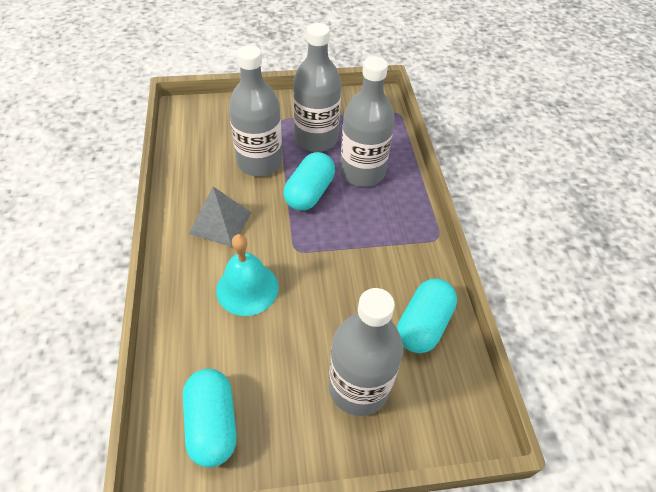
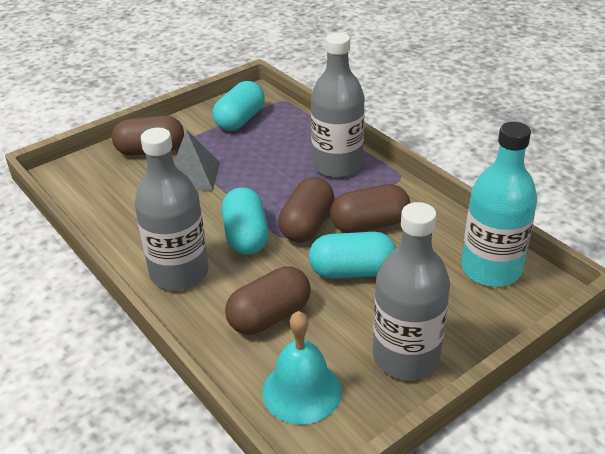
brown capsule: 0 -> 4
grey bottle: 4 -> 3
turquoise bottle: 0 -> 1

